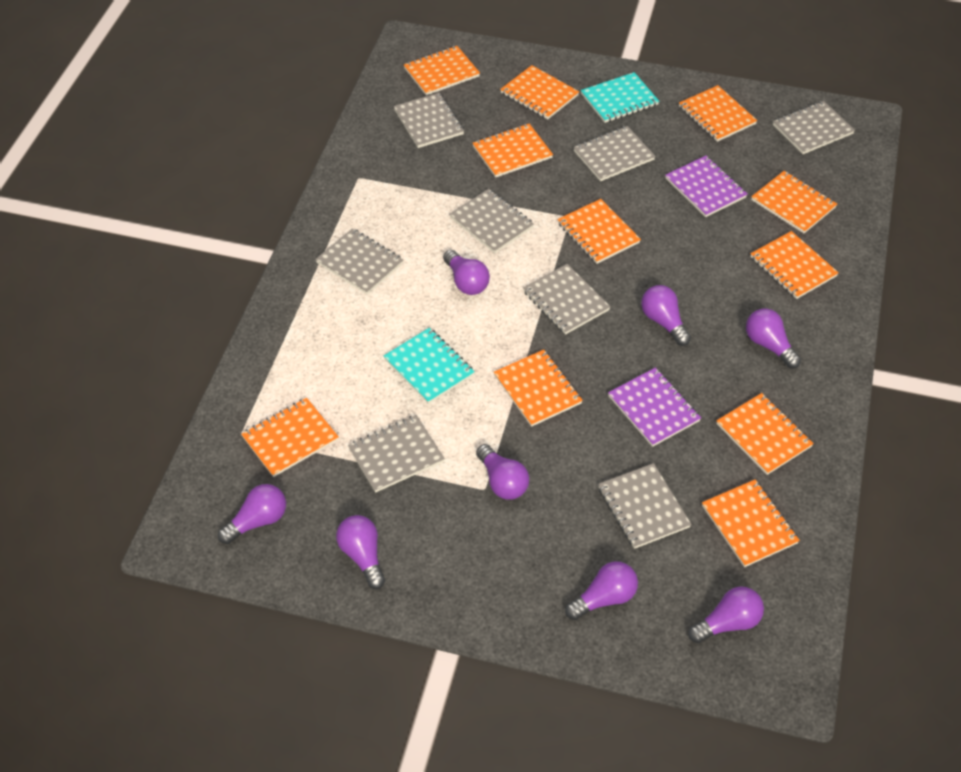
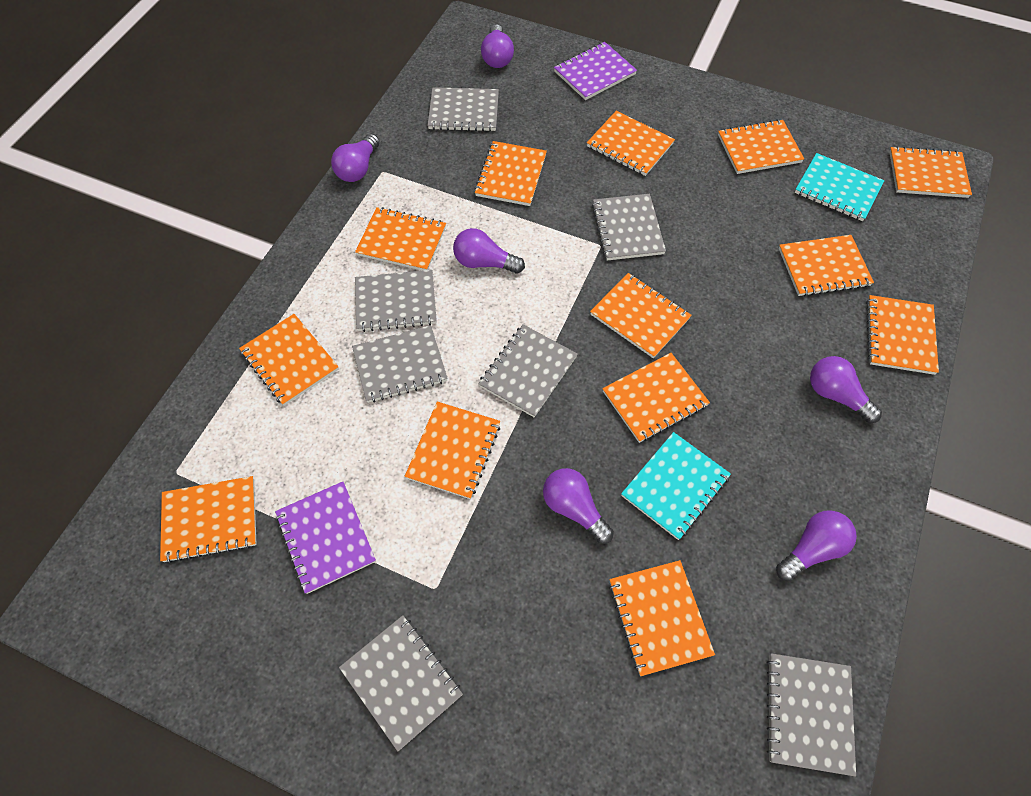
grey notebook: 8 -> 7
orange notebook: 11 -> 13
purple light bulb: 8 -> 6

